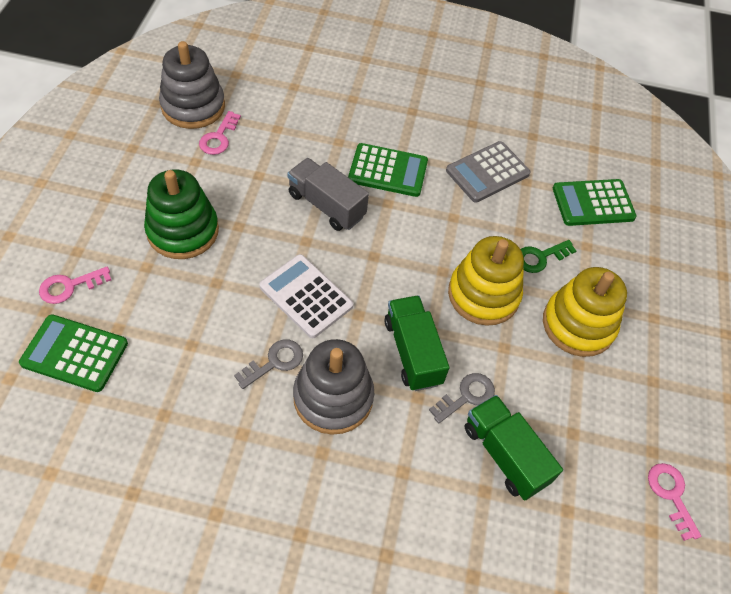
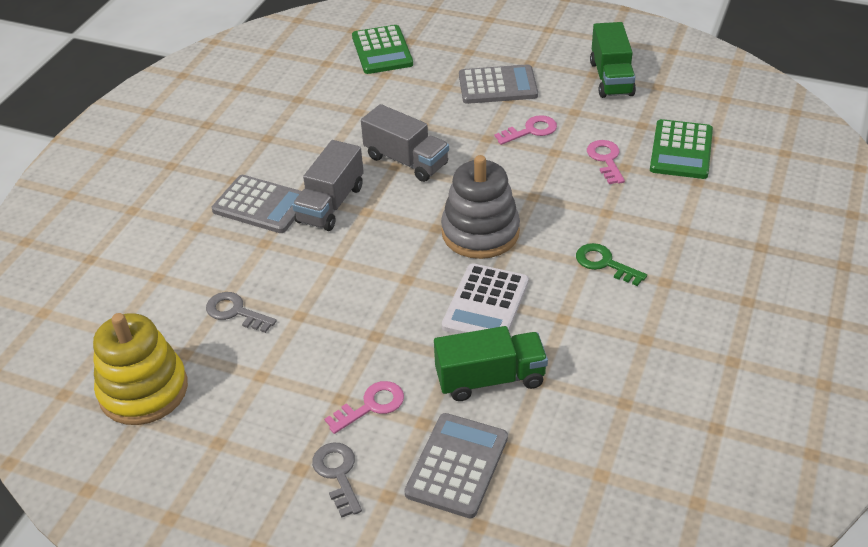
green calculator: 3 -> 2
green stacking toy: 1 -> 0
grey calculator: 1 -> 3
grey stacking toy: 2 -> 1
grey truck: 1 -> 2
yellow stacking toy: 2 -> 1

